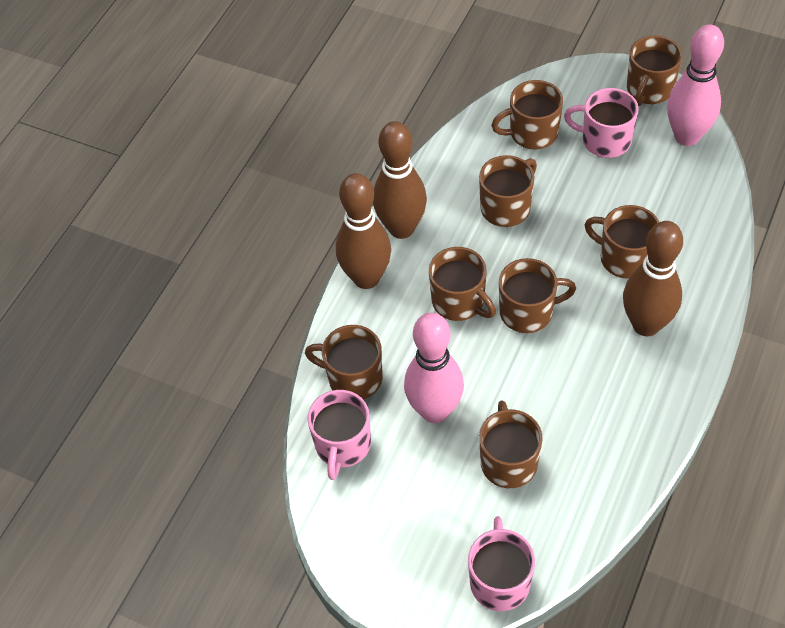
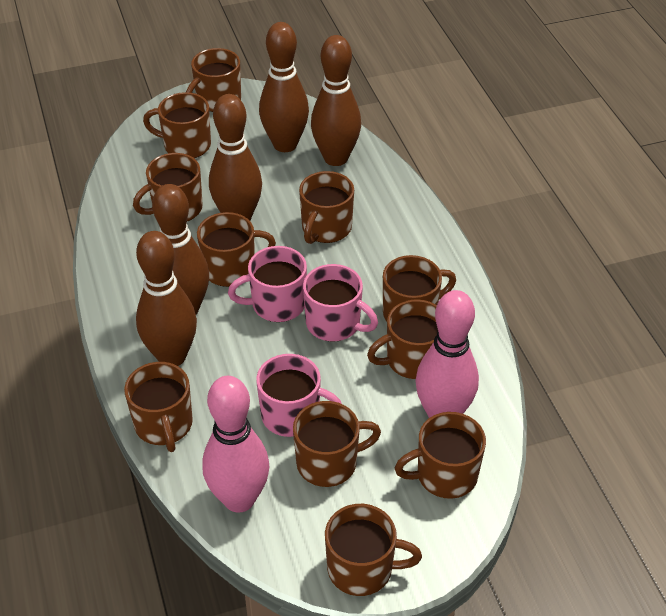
brown bowling pin: 3 -> 5
brown mug: 8 -> 11

